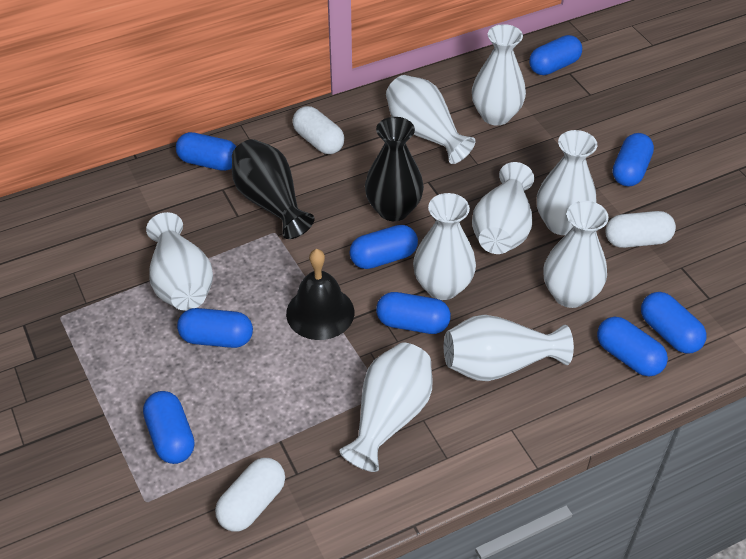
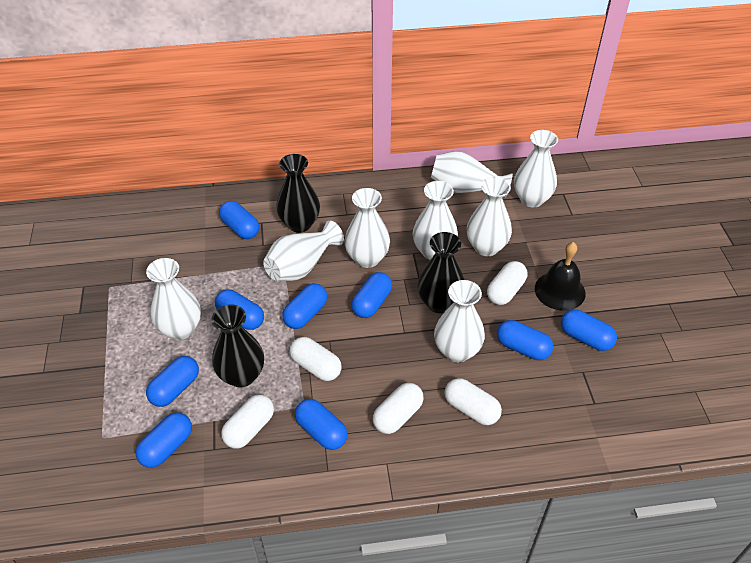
black vase: 2 -> 3
white capsule: 3 -> 5
white vase: 9 -> 8

